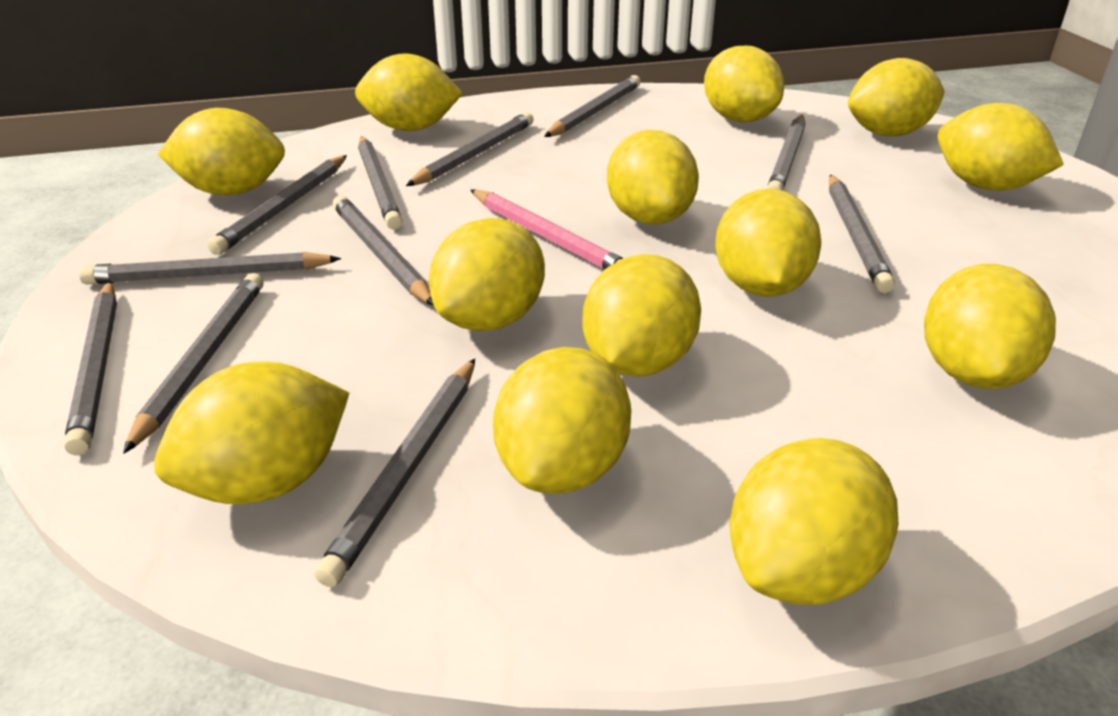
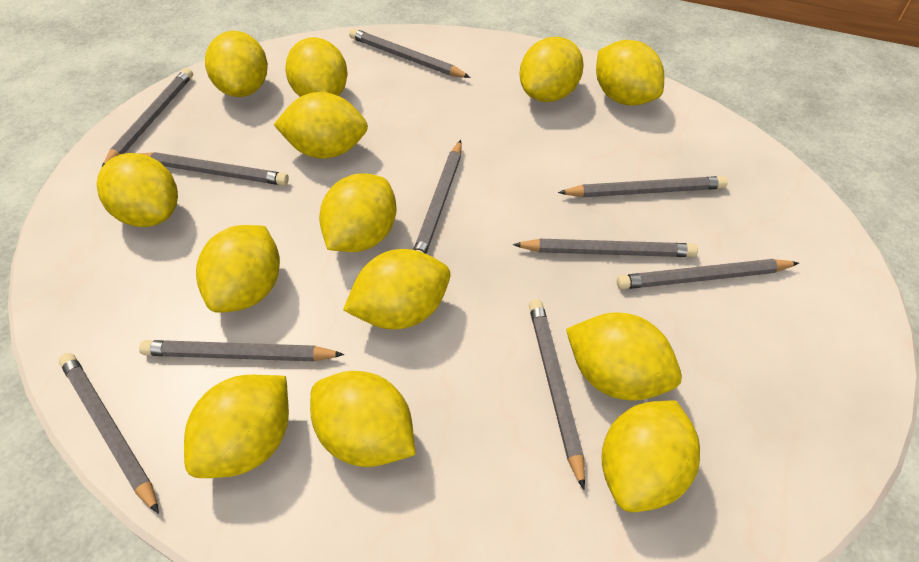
grey pencil: 11 -> 10
pink pencil: 1 -> 0

